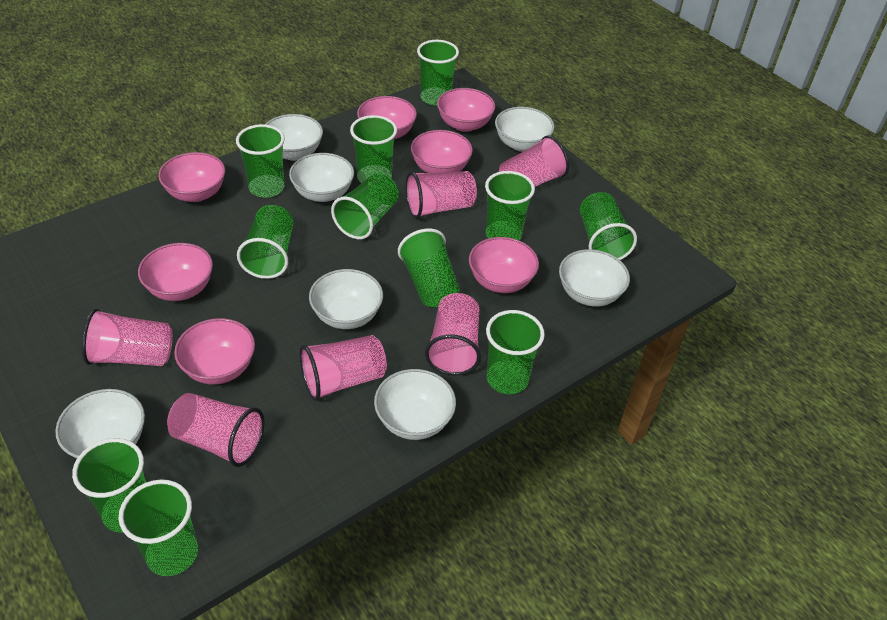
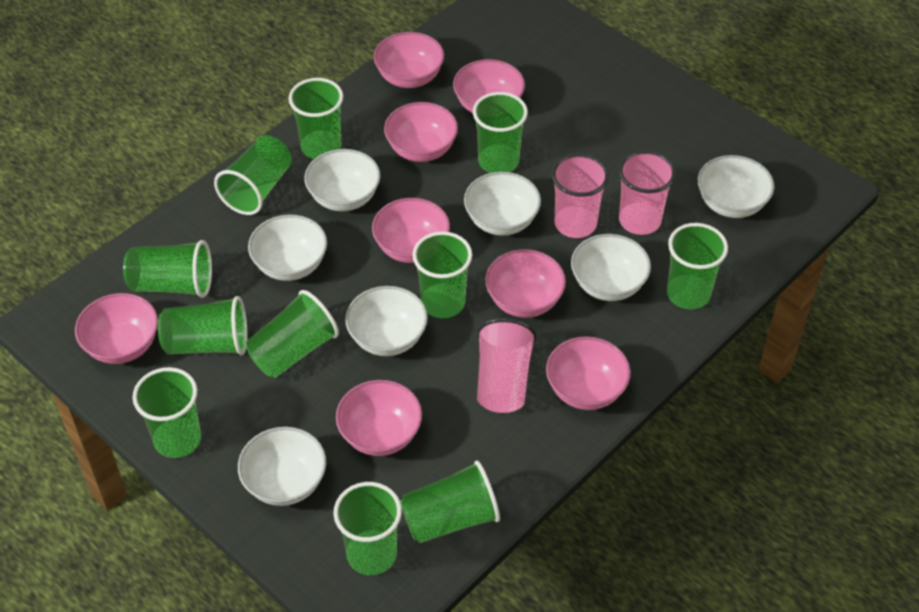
pink bowl: 7 -> 8
pink cup: 6 -> 3

